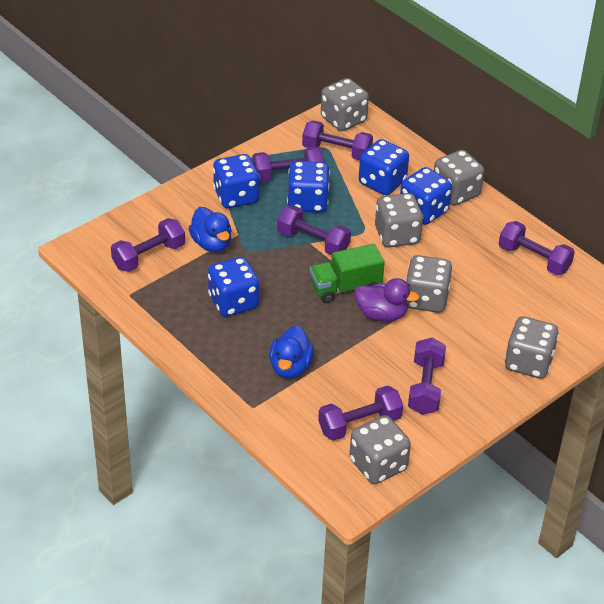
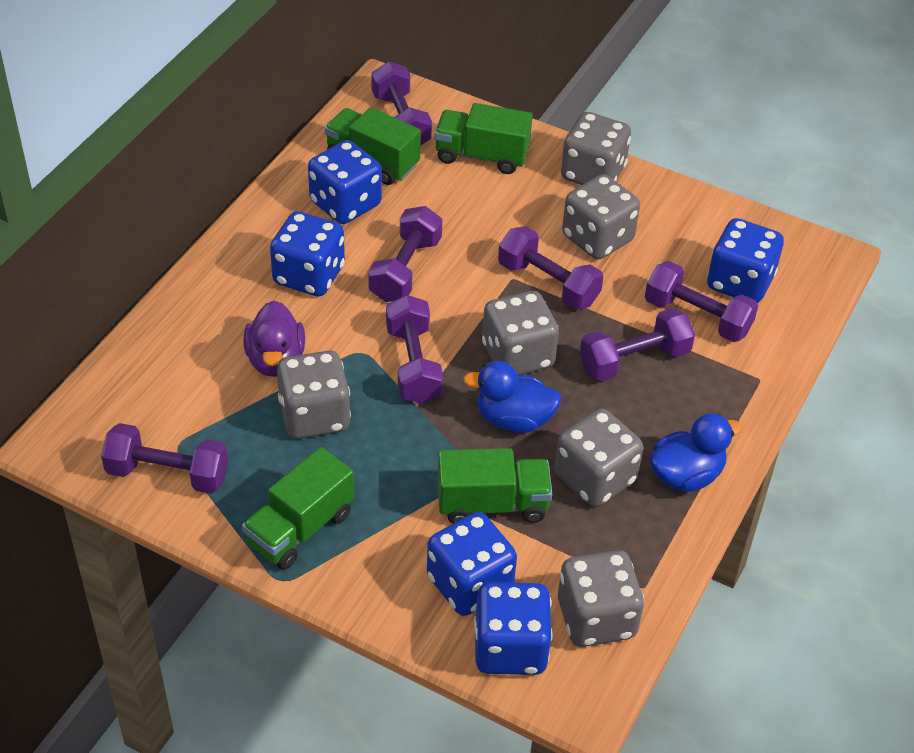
green truck: 1 -> 4

